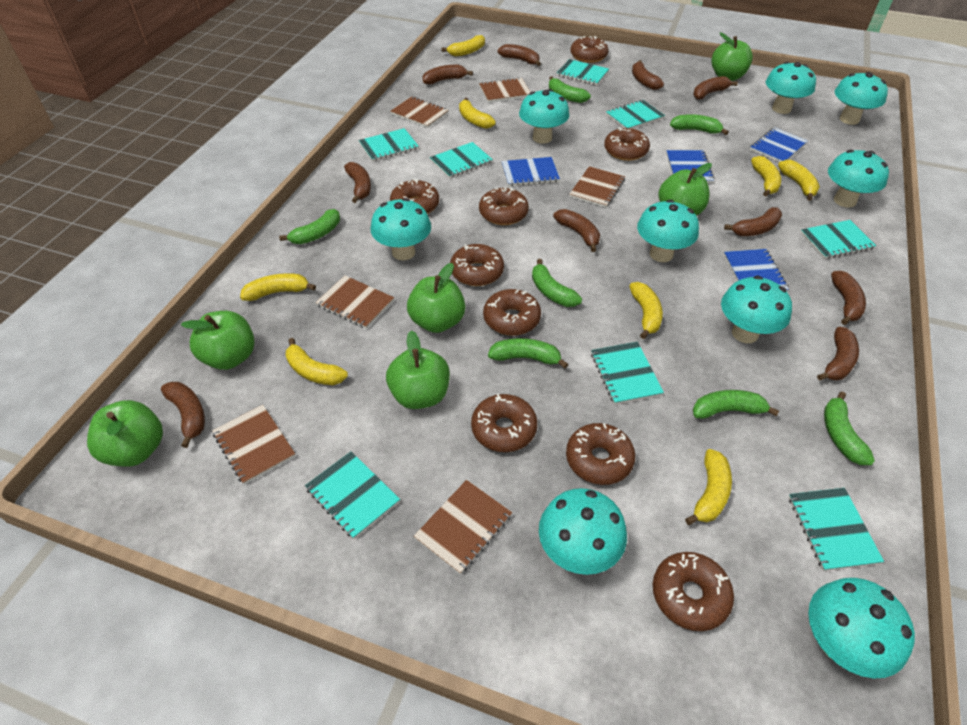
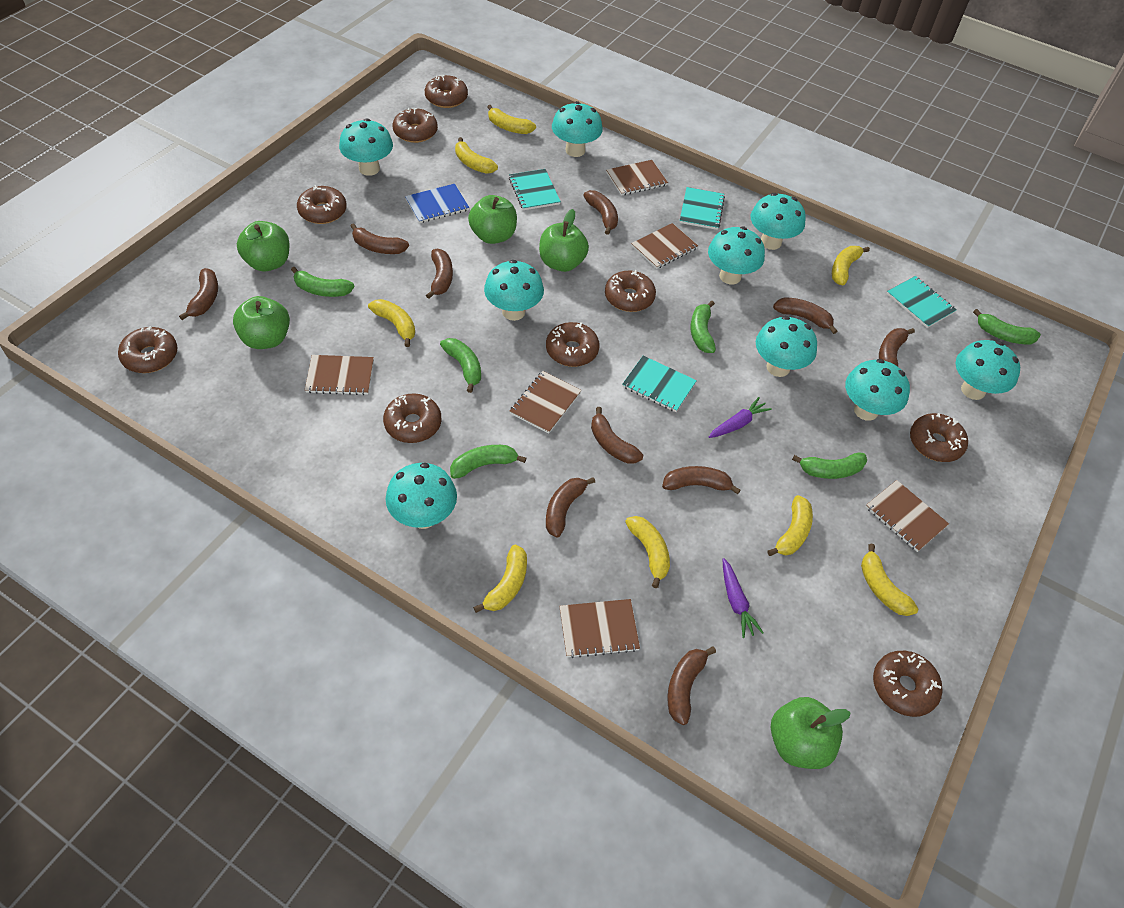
blue notebook: 4 -> 1
green apple: 6 -> 5
green banana: 7 -> 6
purple carrot: 0 -> 2
turquoise notebook: 8 -> 4

